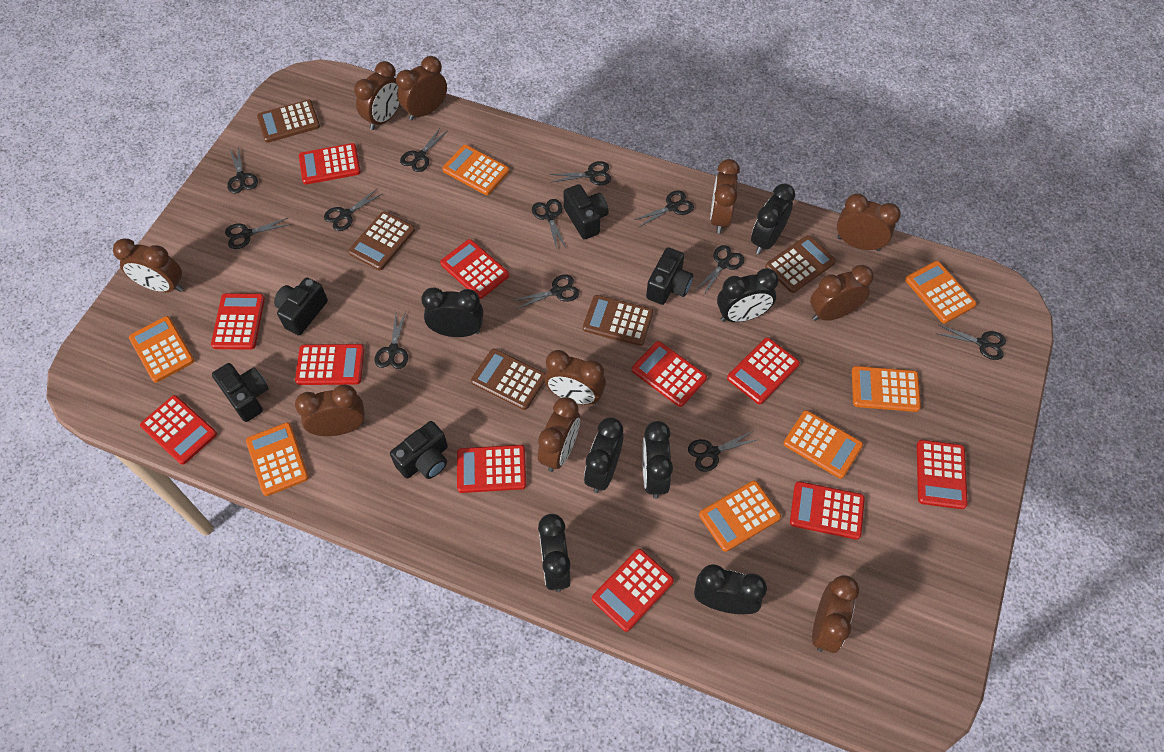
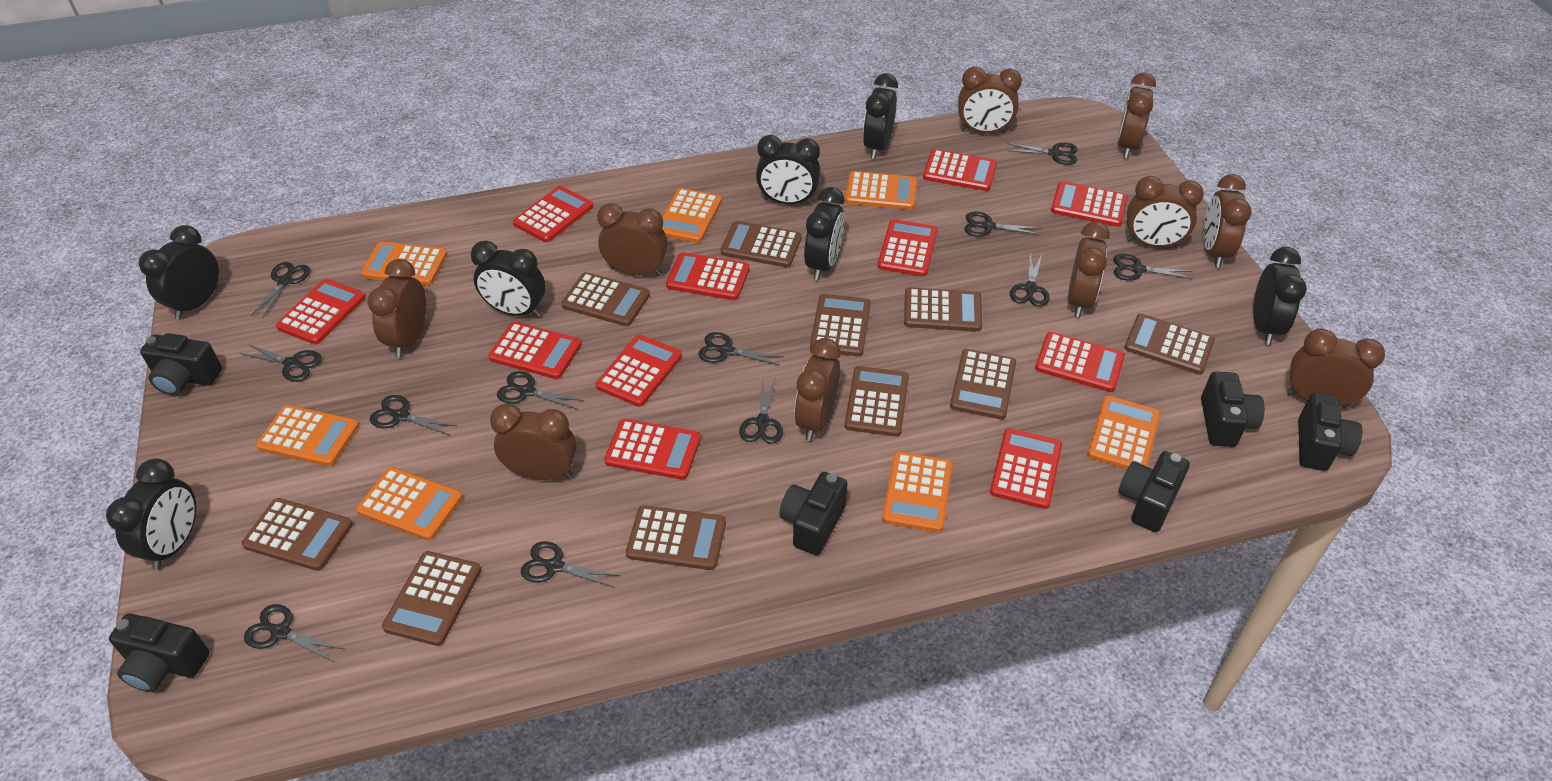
black camera: 5 -> 6
brown calculator: 5 -> 10

